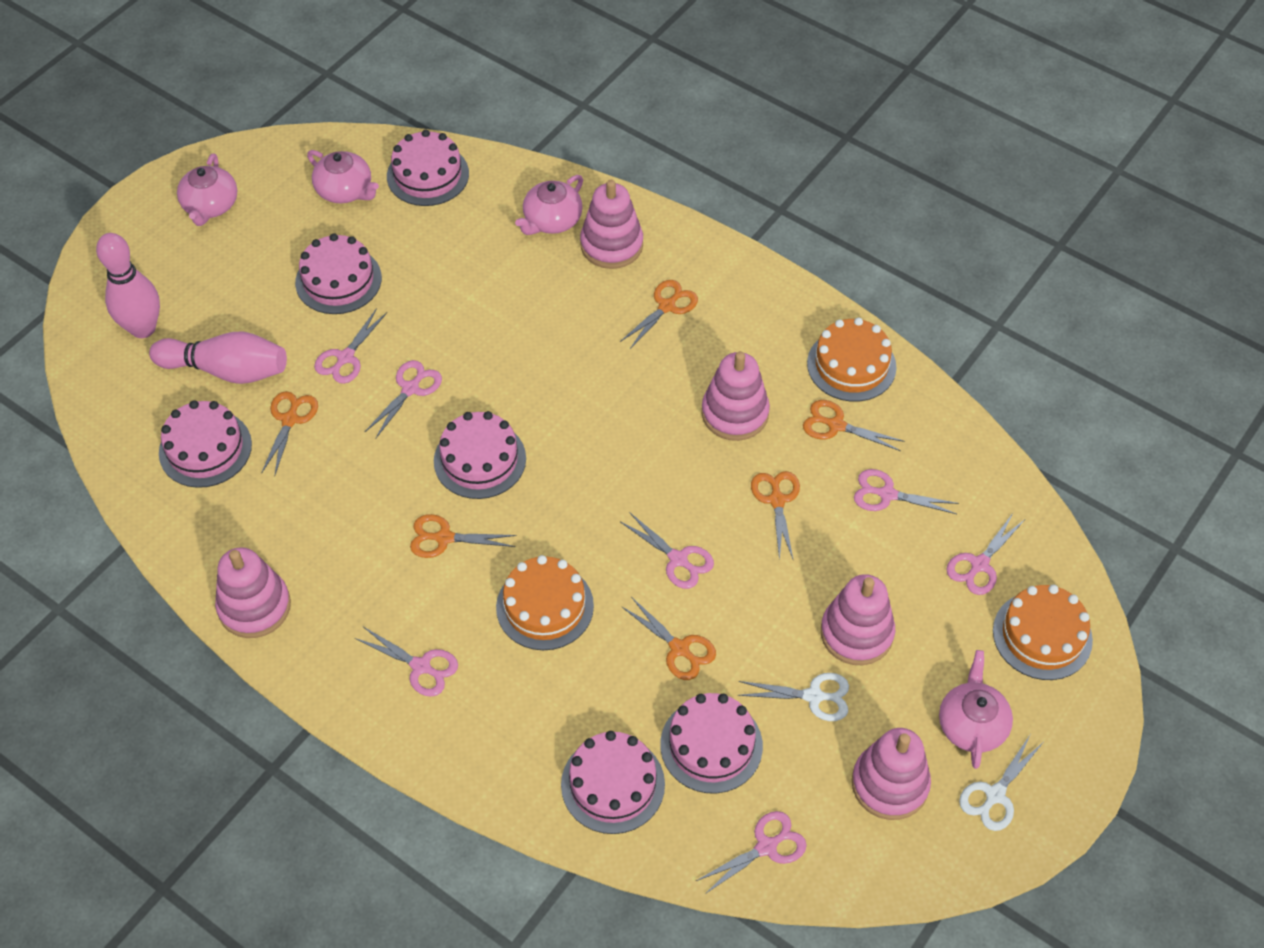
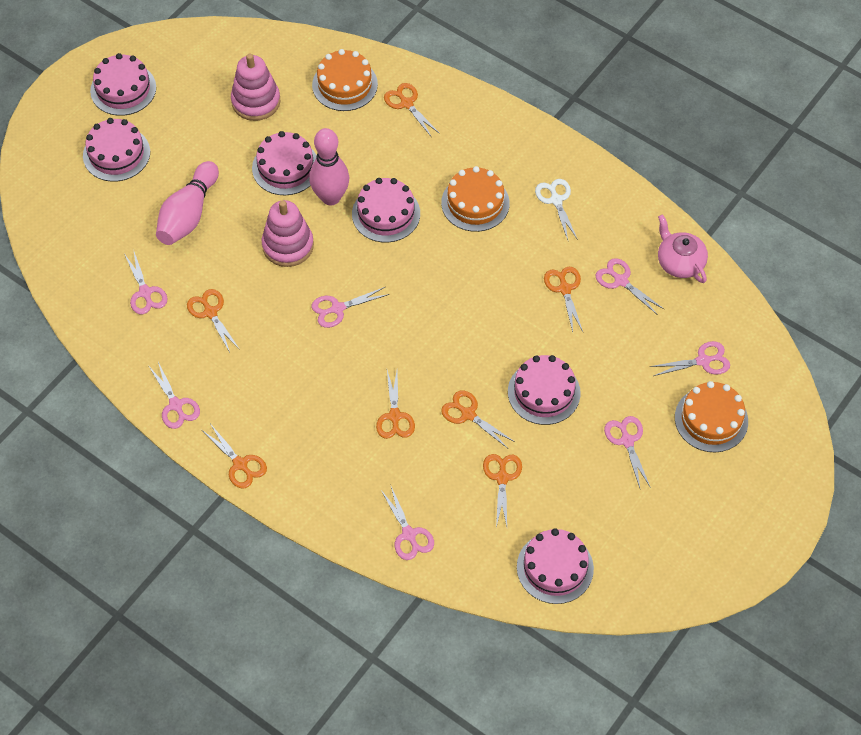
orange scissors: 6 -> 7
pink stacking toy: 5 -> 2
pink teapot: 4 -> 1
white scissors: 2 -> 1

